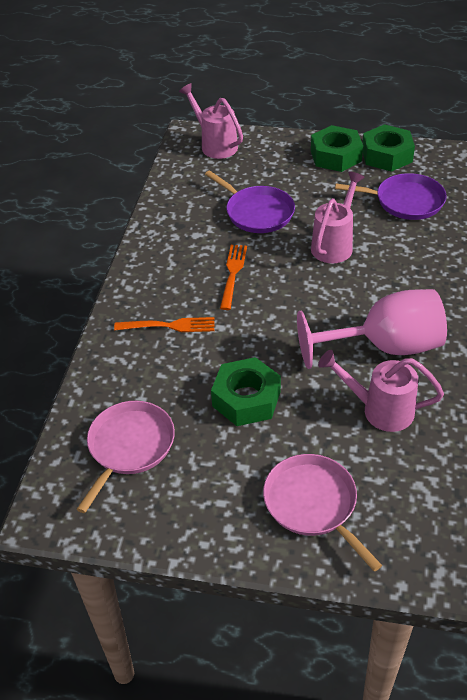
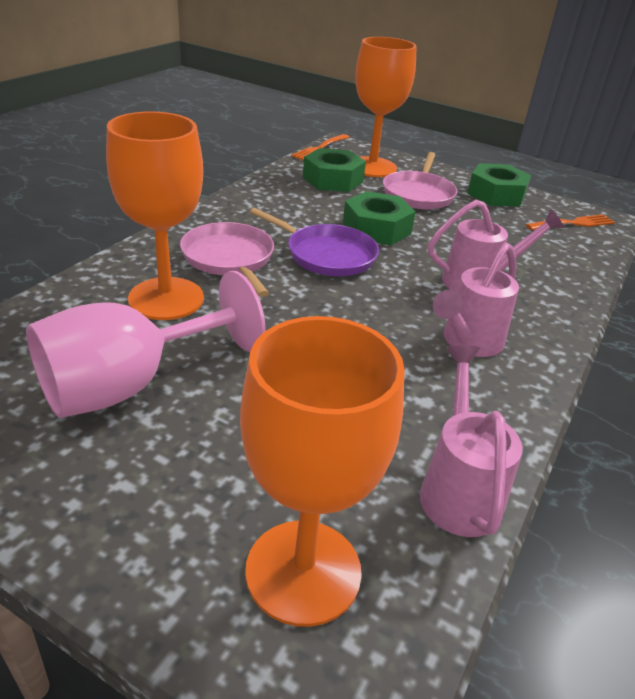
orange goblet: 0 -> 3
purple pan: 2 -> 1

